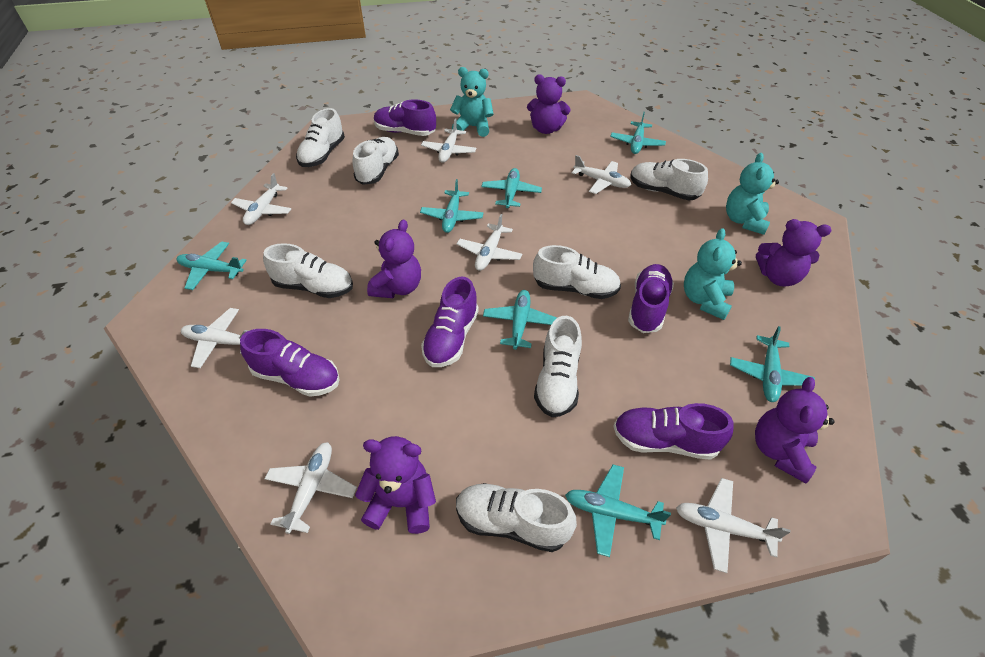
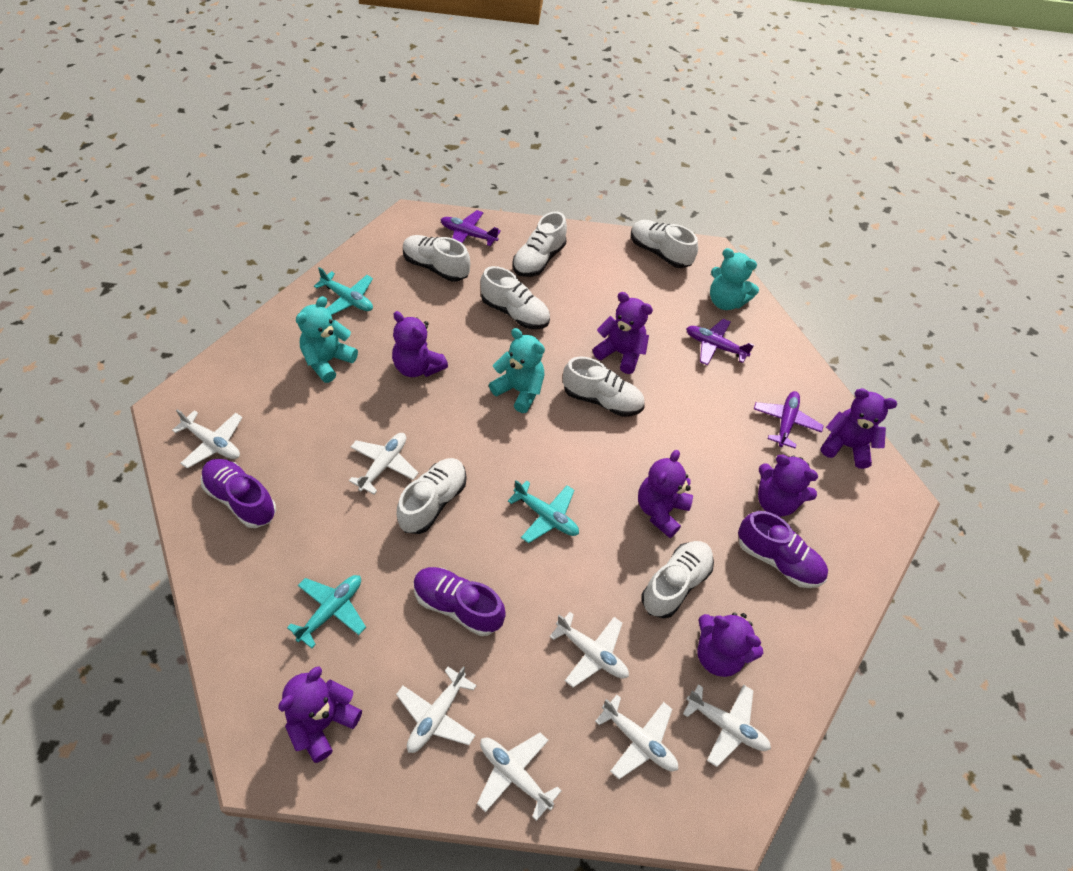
purple plane: 0 -> 3
purple shoe: 5 -> 3
purple teddy bear: 5 -> 7
turquoise plane: 7 -> 3

